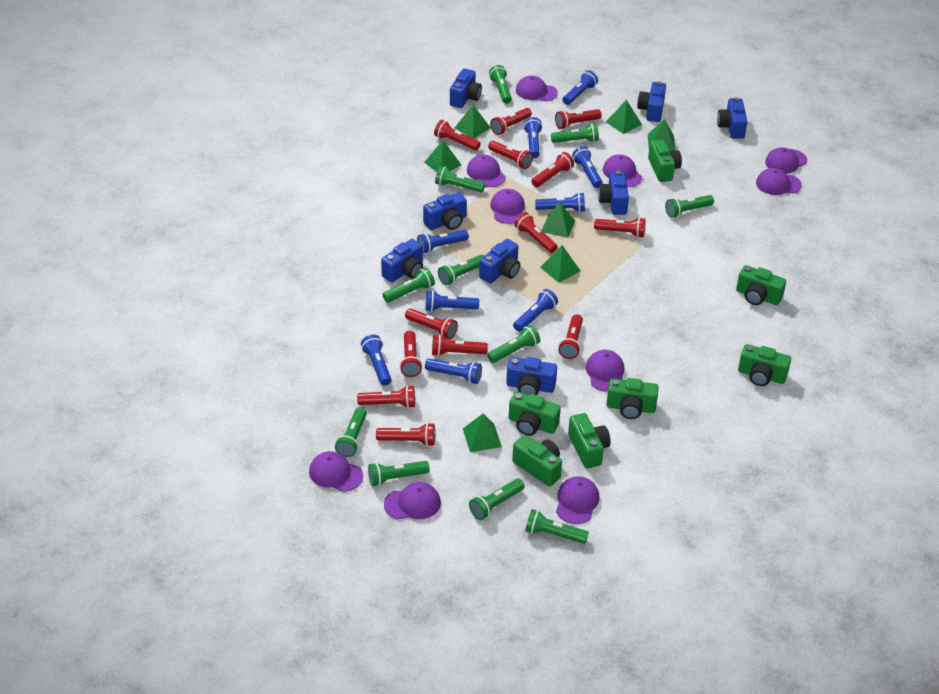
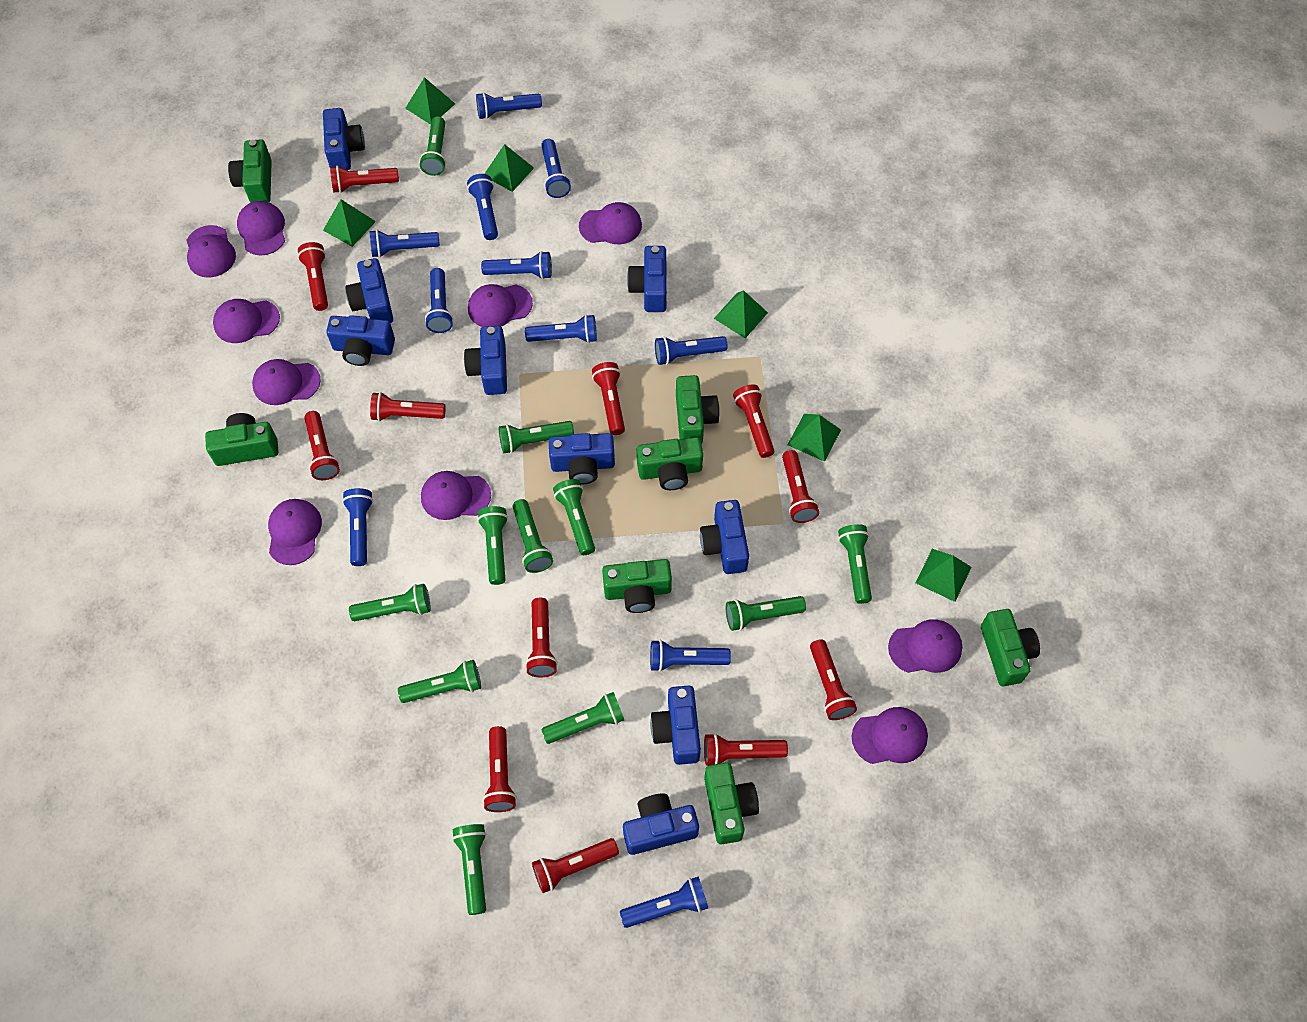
blue camera: 8 -> 9
blue flashlight: 9 -> 11
green pyramid: 7 -> 6
red flashlight: 13 -> 12

